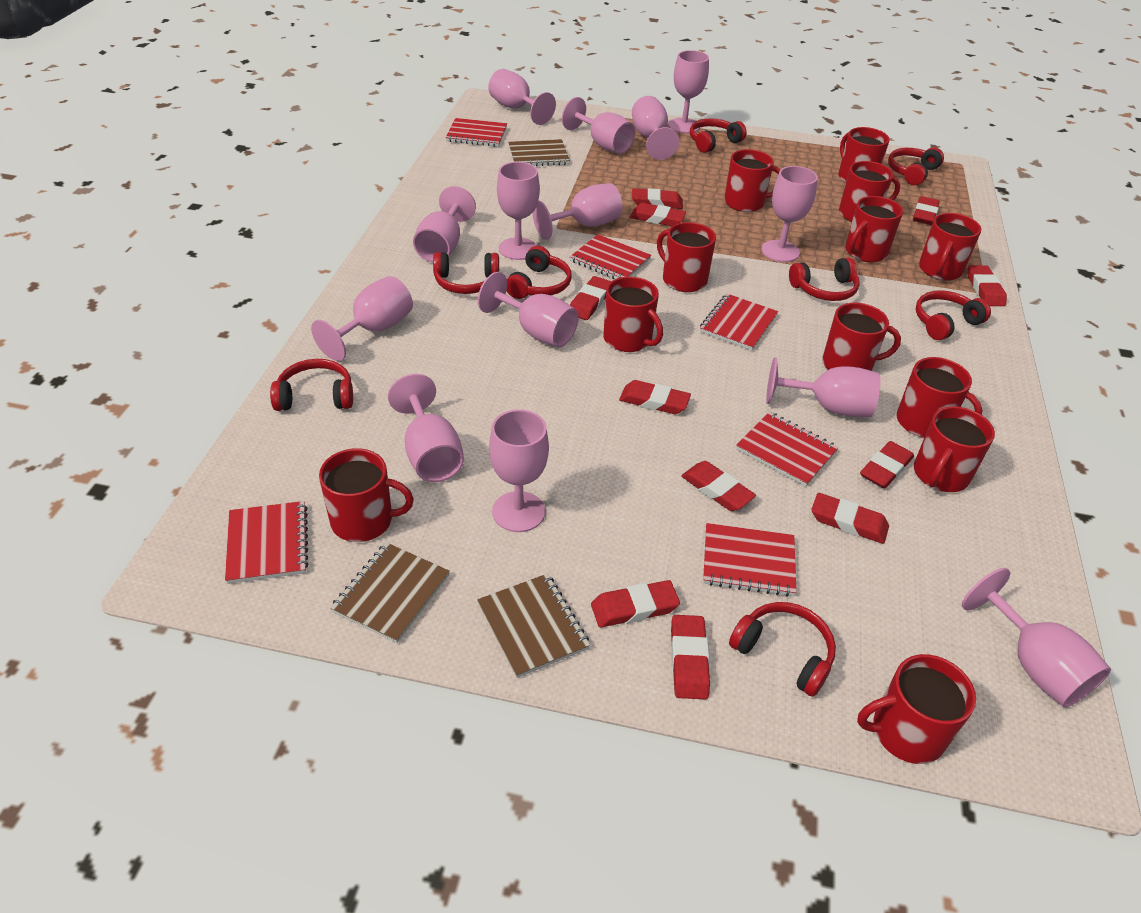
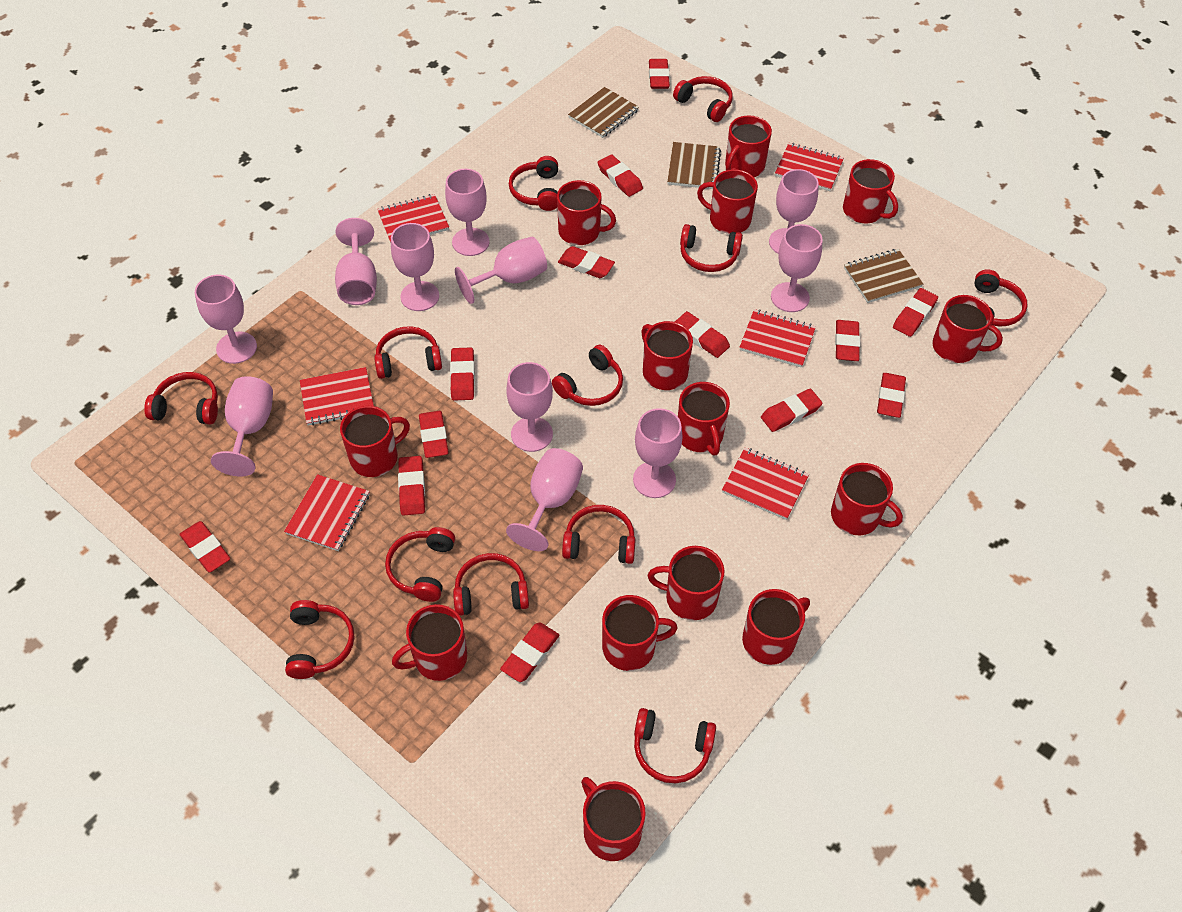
pink goblet: 14 -> 11
red eraser: 11 -> 13
red headphones: 8 -> 12
red mug: 12 -> 14

